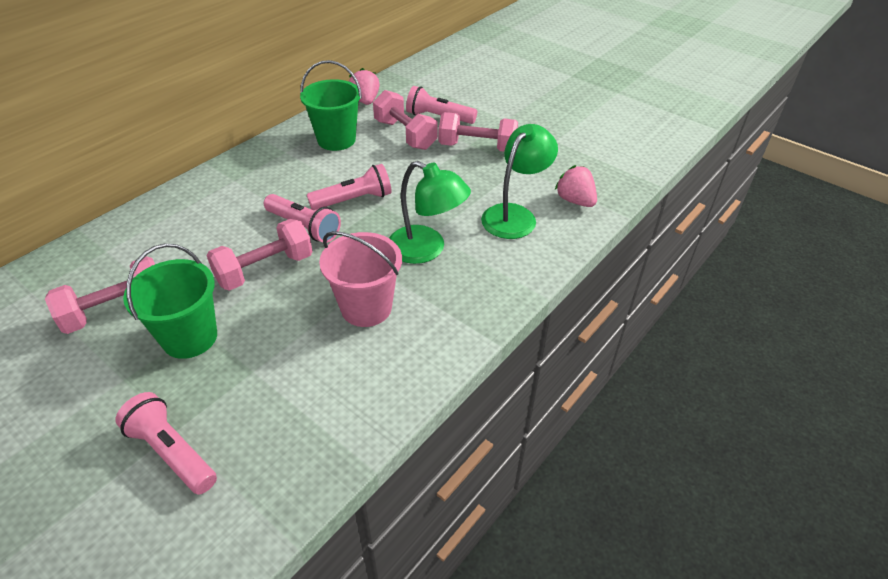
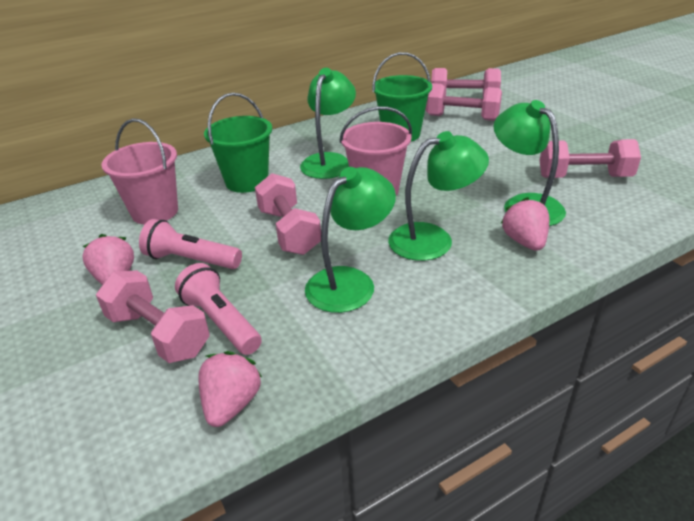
green lamp: 2 -> 4
pink bucket: 1 -> 2
pink dumbbell: 4 -> 5
pink flashlight: 4 -> 2
pink strawberry: 2 -> 3

